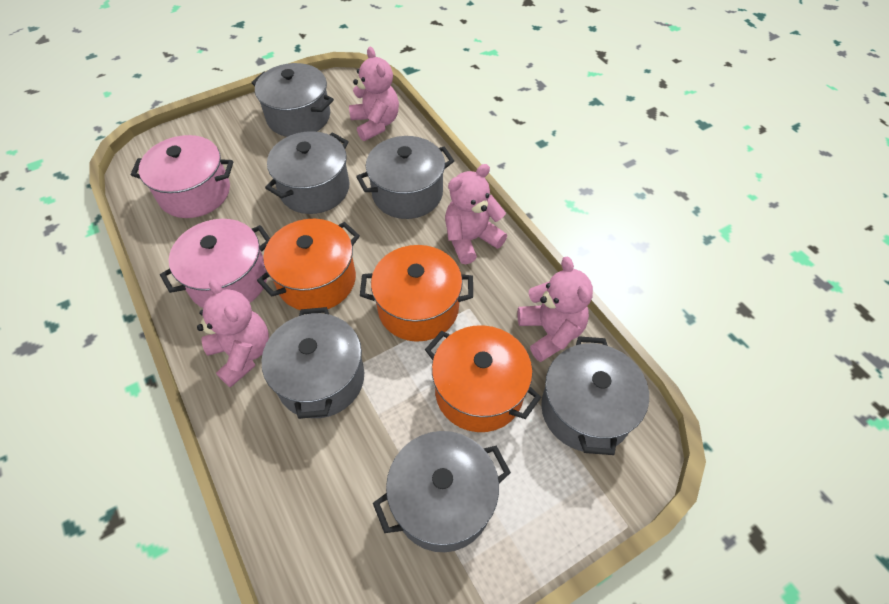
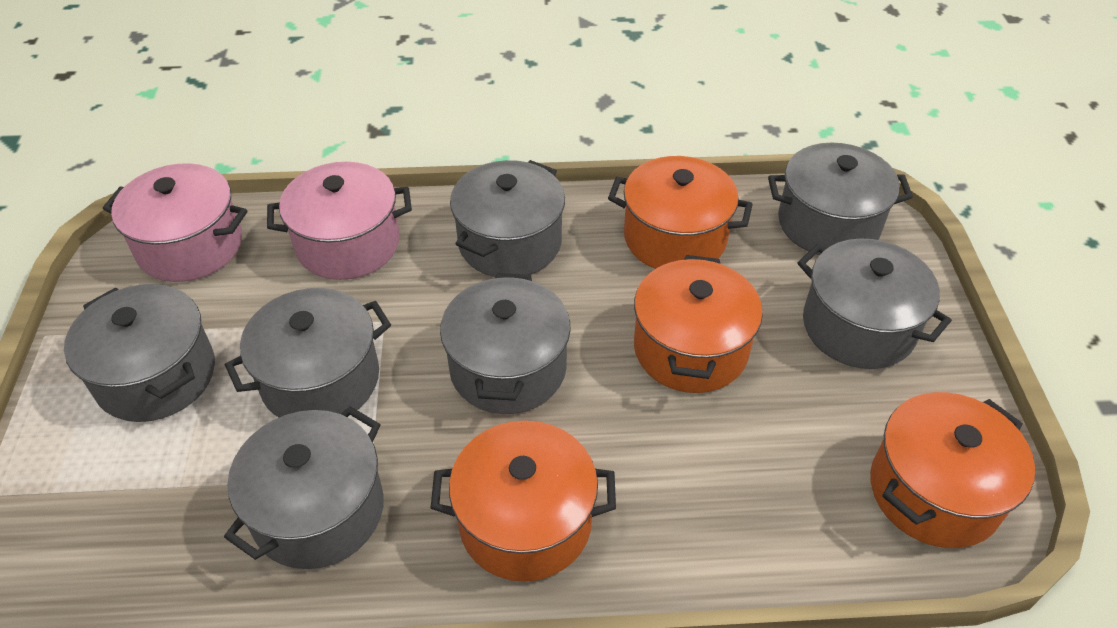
grey pot: 6 -> 7
orange pot: 3 -> 4
pink teddy bear: 4 -> 0

